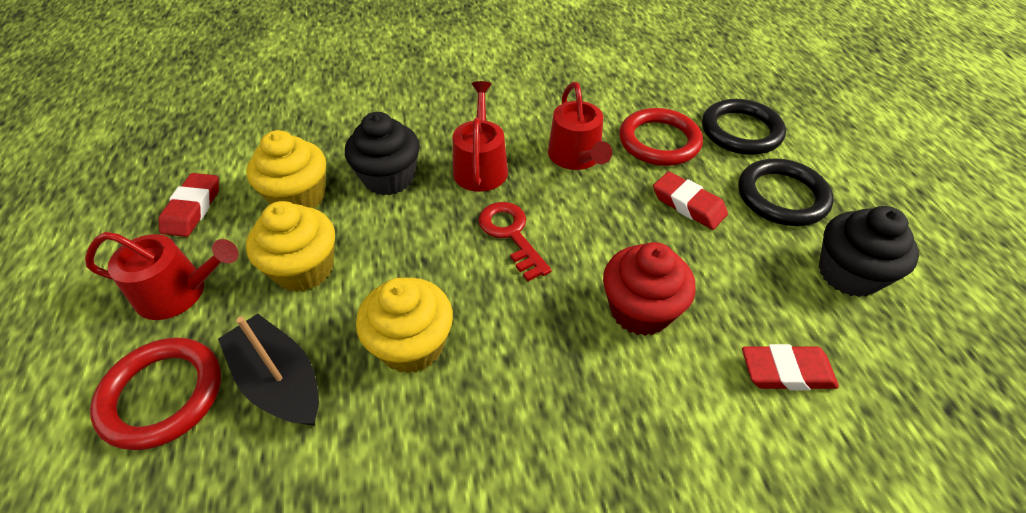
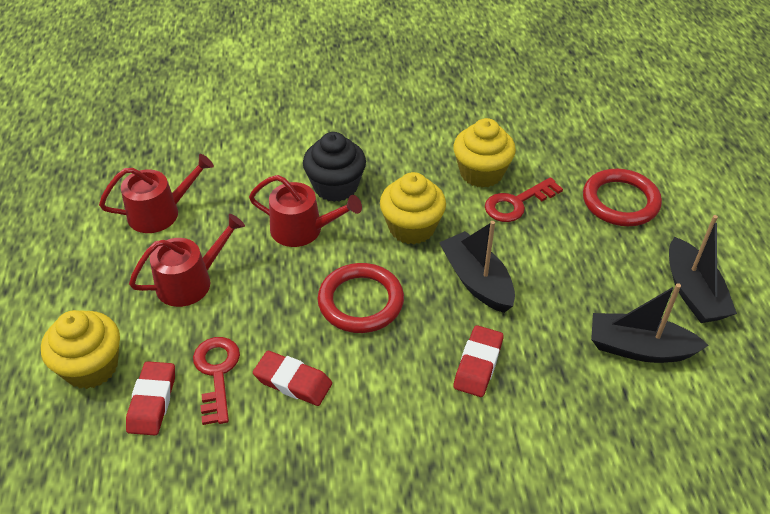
black boat: 1 -> 3
black cupcake: 2 -> 1
black ring: 2 -> 0
red cupcake: 1 -> 0
red key: 1 -> 2

